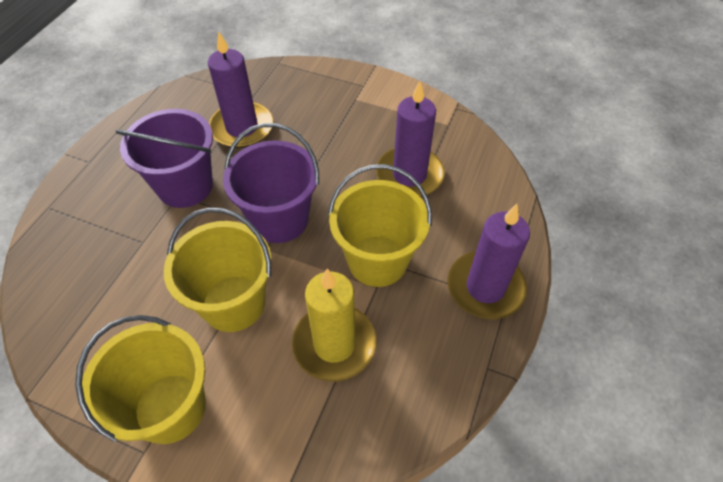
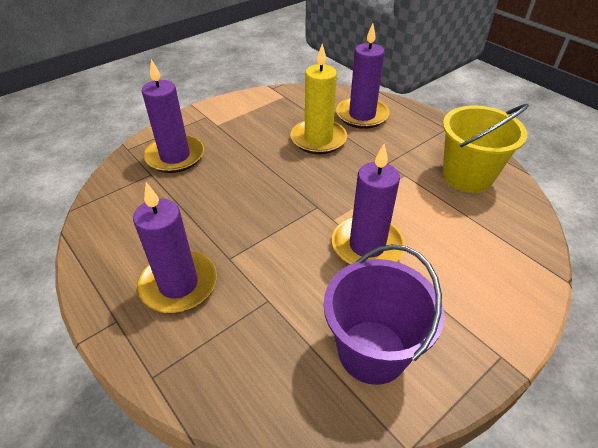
purple bucket: 2 -> 1
purple candle: 3 -> 4
yellow bucket: 3 -> 1

